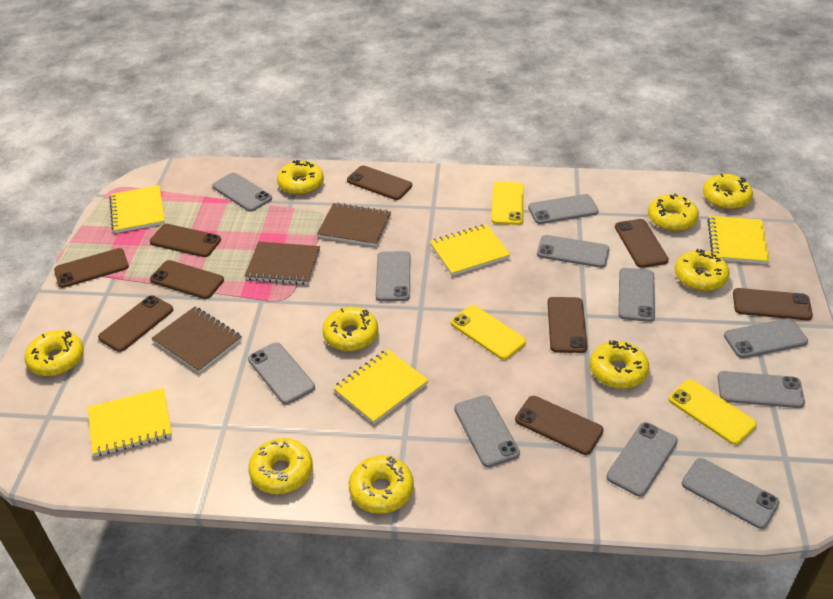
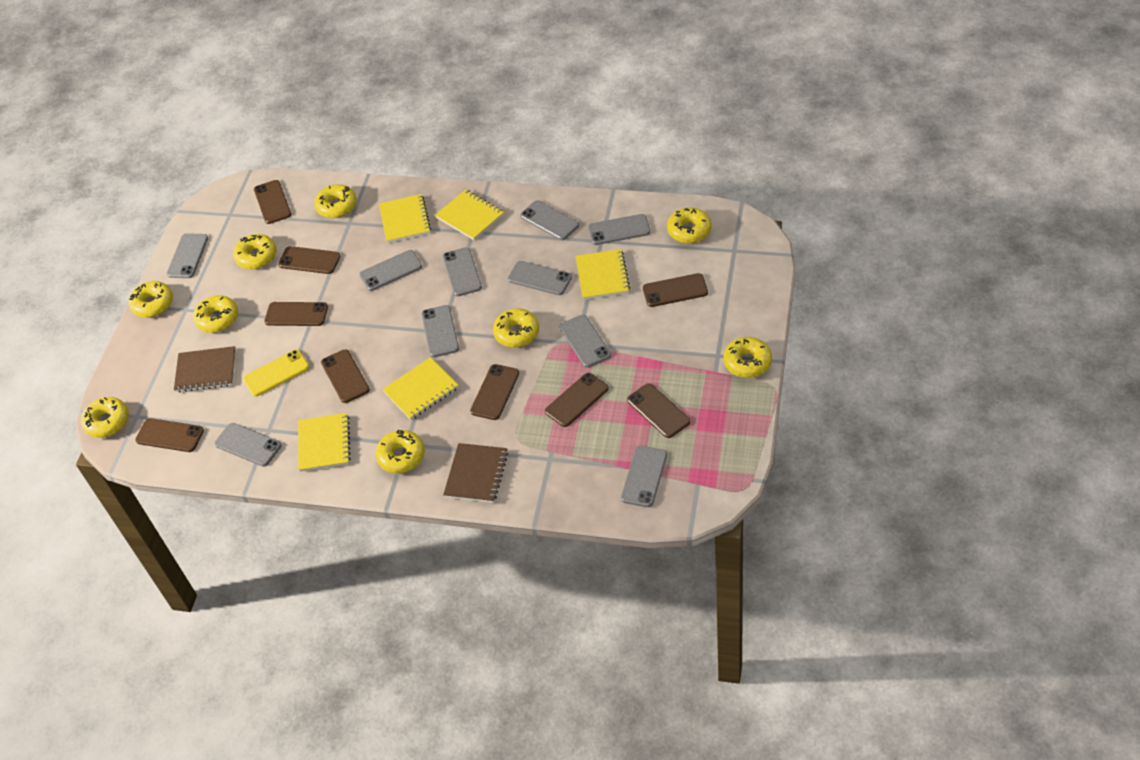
brown notebook: 3 -> 2
grey phone: 11 -> 10
yellow phone: 3 -> 1

